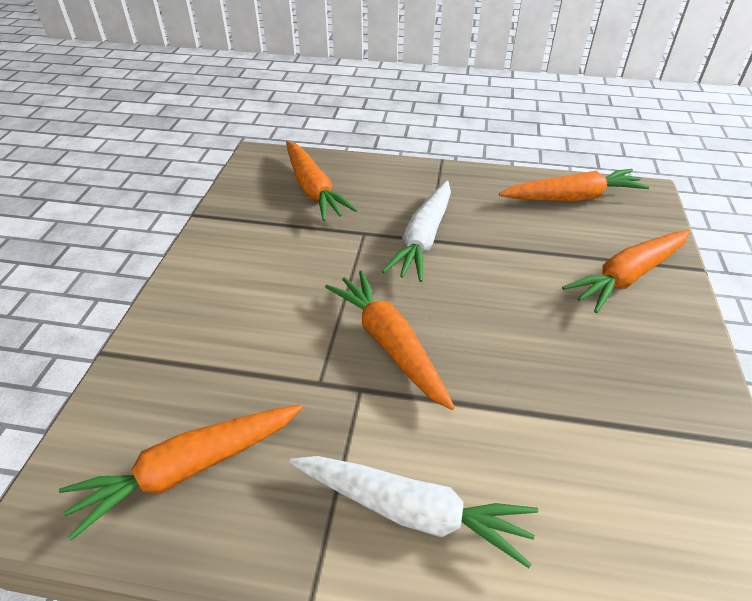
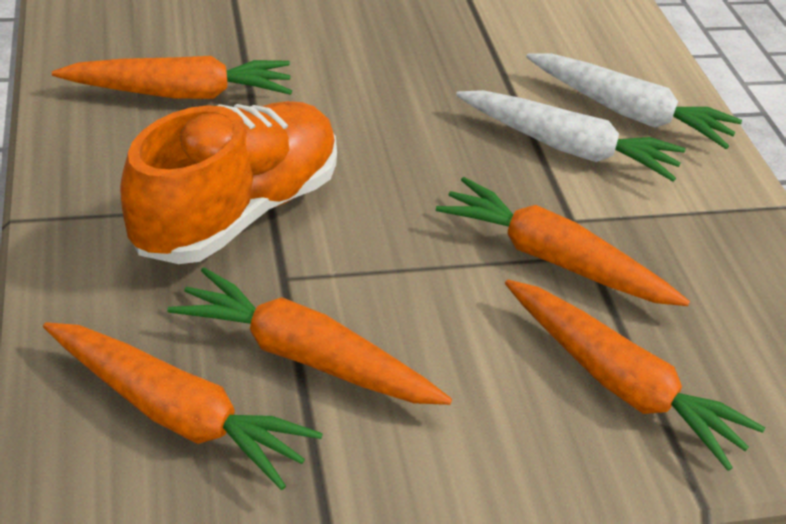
orange shoe: 0 -> 1

